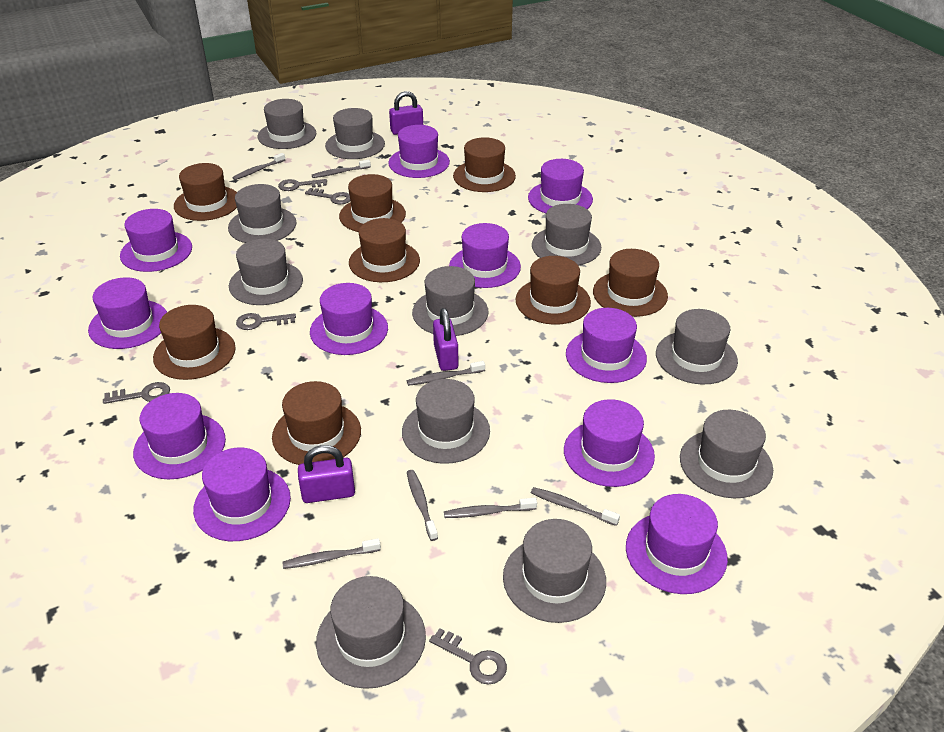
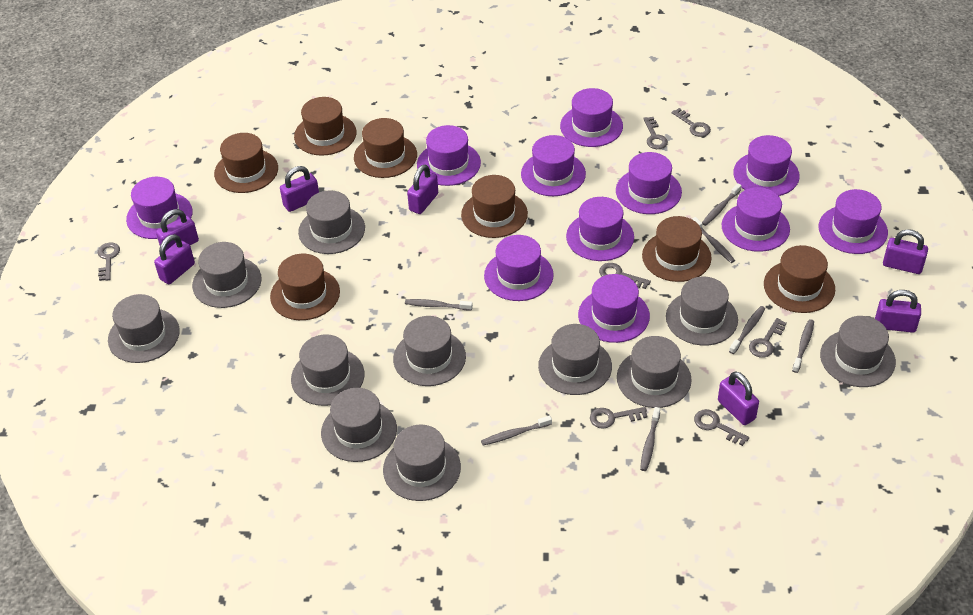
brown hat: 8 -> 7
grey key: 5 -> 7
purple padlock: 3 -> 7

